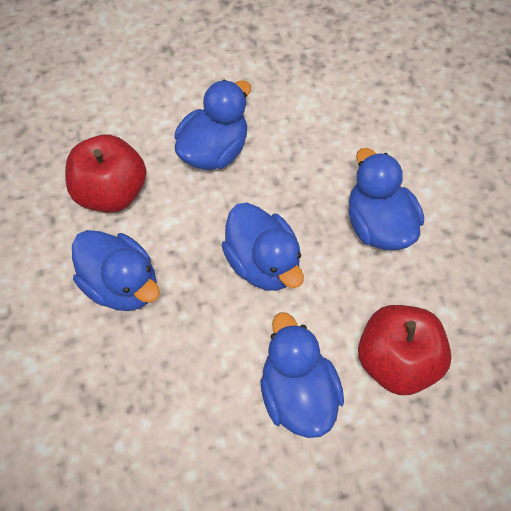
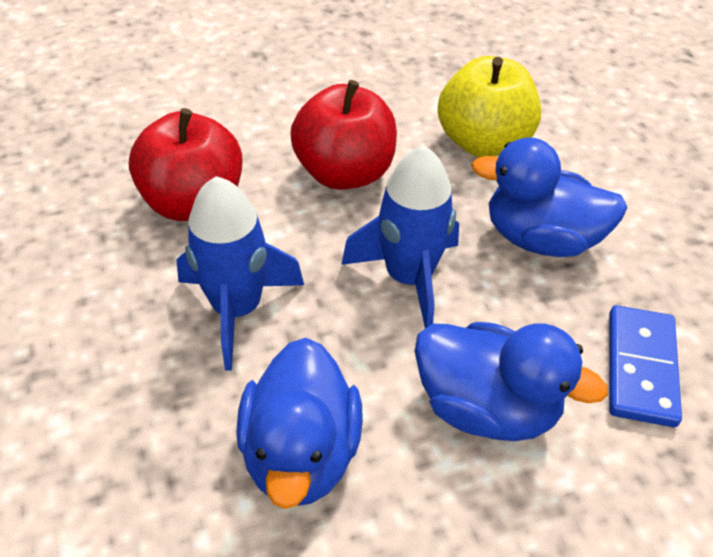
blue domino: 0 -> 1
blue duck: 5 -> 3
blue rocket: 0 -> 2
yellow apple: 0 -> 1

